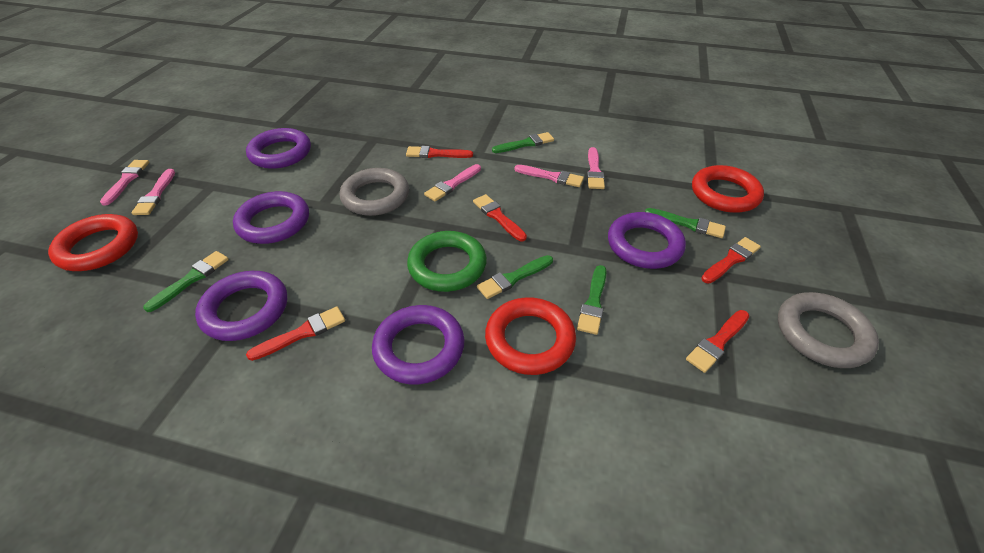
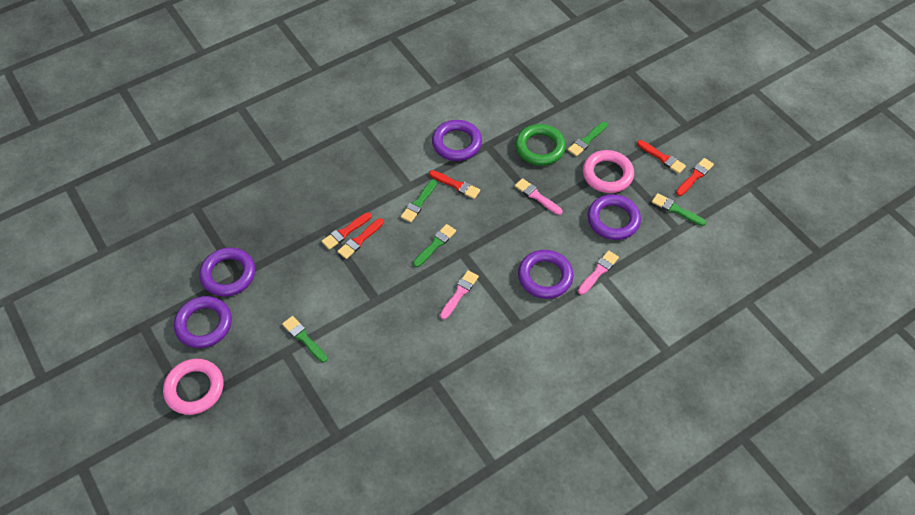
grey ring: 2 -> 0
pink brush: 5 -> 3
pink ring: 0 -> 2
red ring: 3 -> 0

